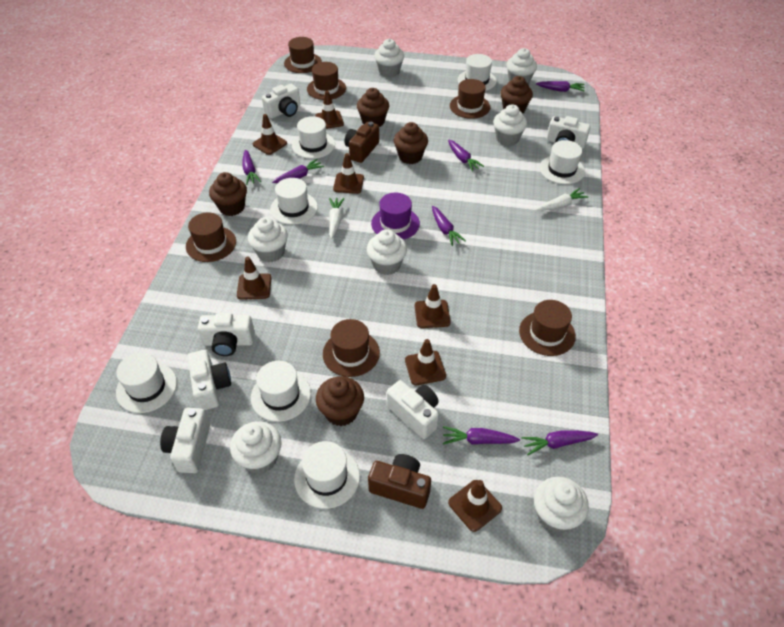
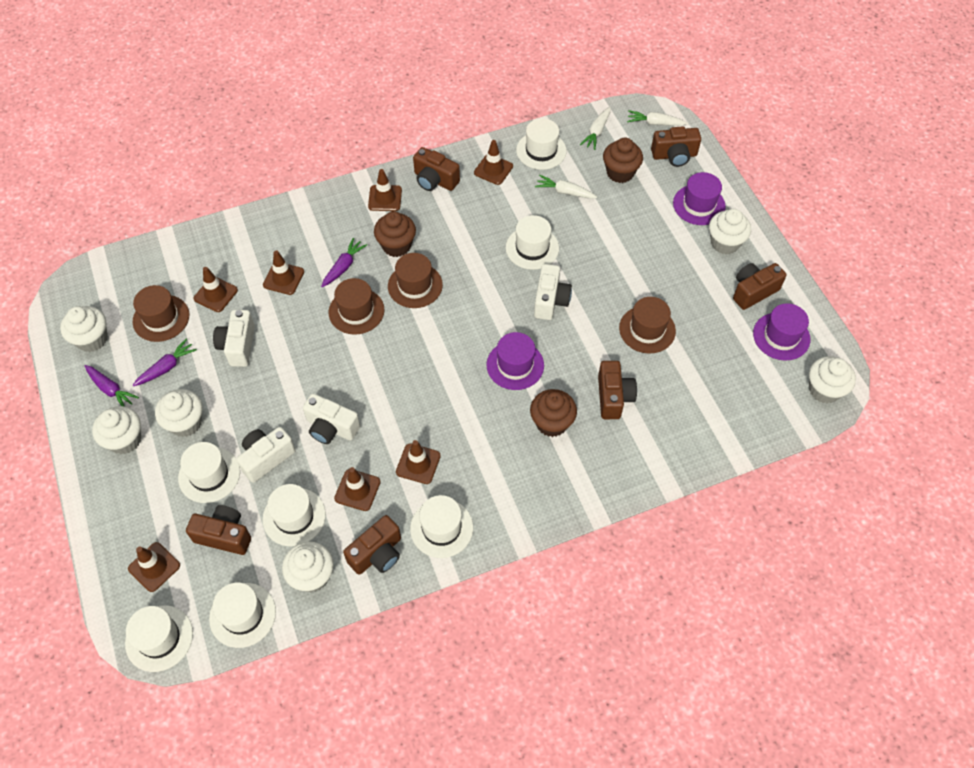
brown camera: 2 -> 6
brown cupcake: 5 -> 3
brown hat: 6 -> 4
purple carrot: 7 -> 3
purple hat: 1 -> 3
white camera: 6 -> 4
white carrot: 2 -> 3
white cupcake: 7 -> 6

